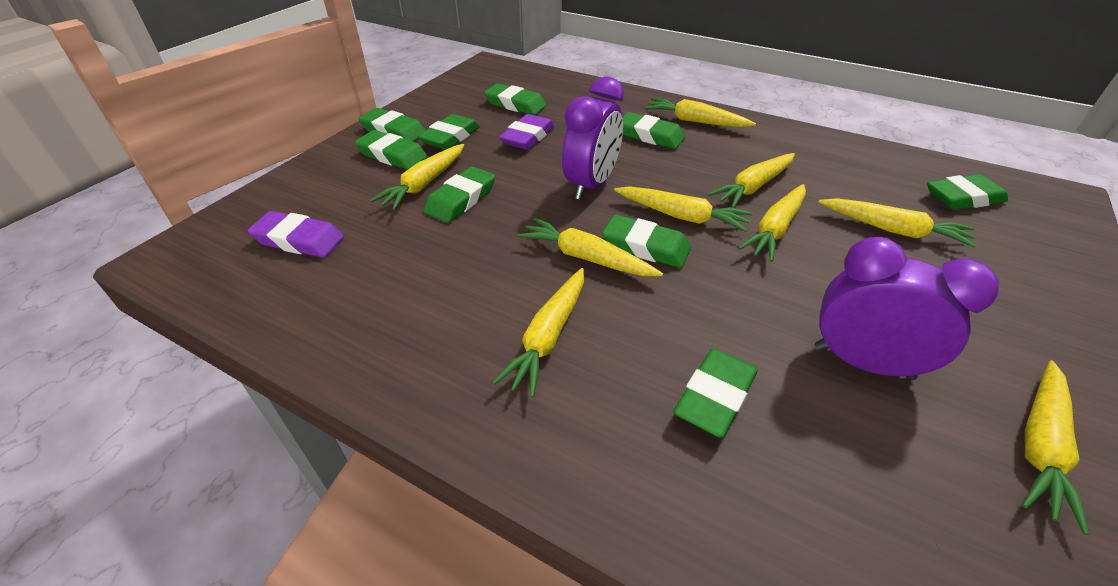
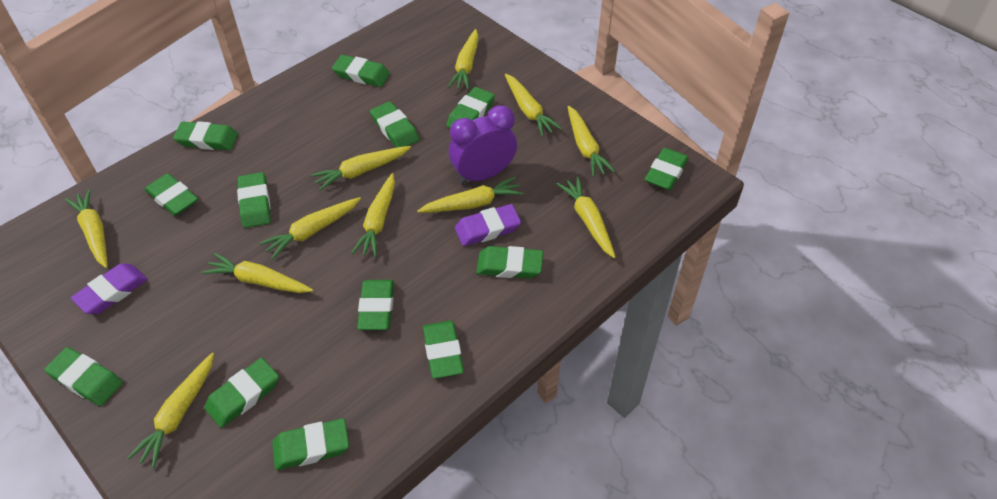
green eraser: 9 -> 13
purple clock: 2 -> 1
yellow carrot: 9 -> 11

